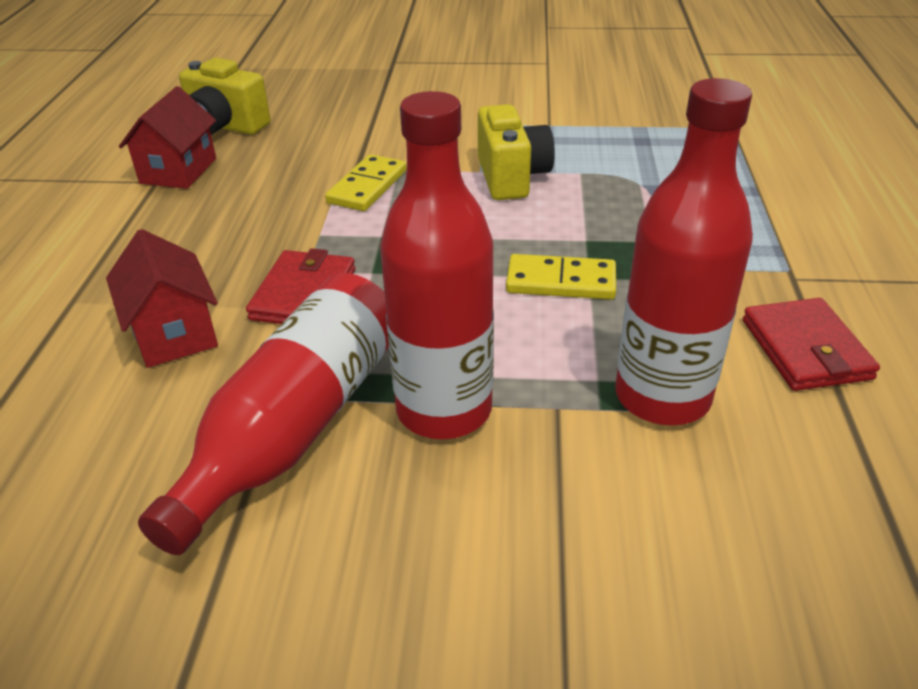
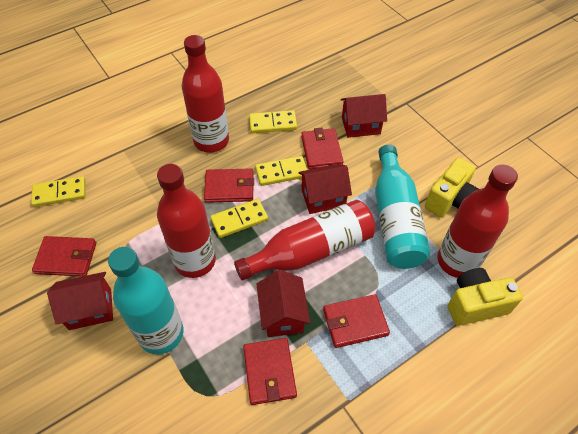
red bottle: 3 -> 4
red house: 2 -> 4
red wallet: 2 -> 5
turquoise bottle: 0 -> 2
yellow domino: 2 -> 4

